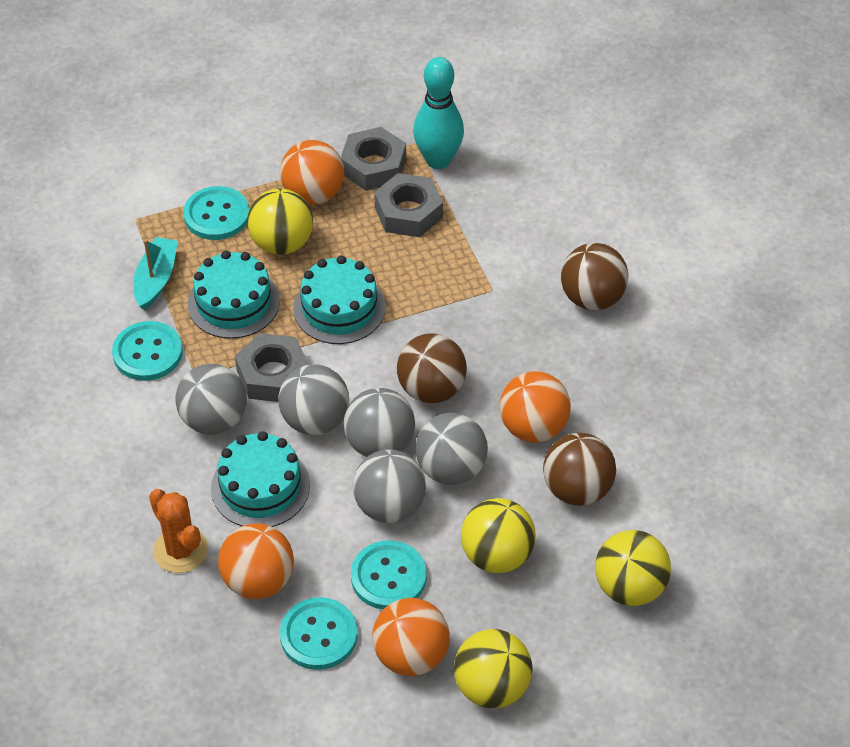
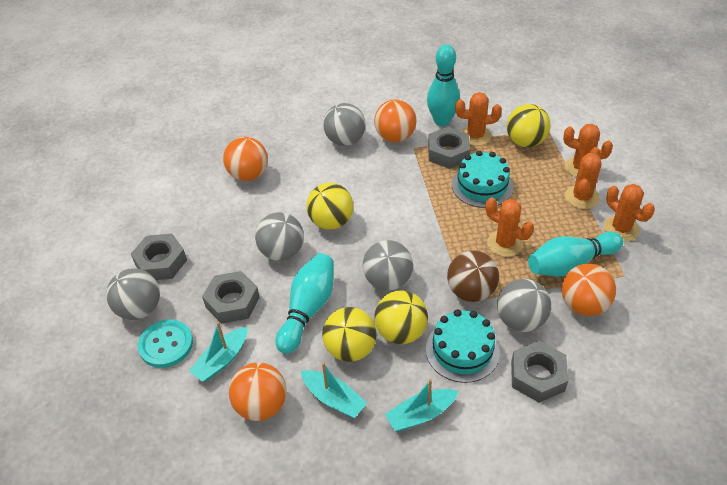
brown ball: 3 -> 1
grey nut: 3 -> 4
orange cactus: 1 -> 5
turquoise boat: 1 -> 3
turquoise bowling pin: 1 -> 3
turquoise button: 4 -> 1
turquoise cake: 3 -> 2

